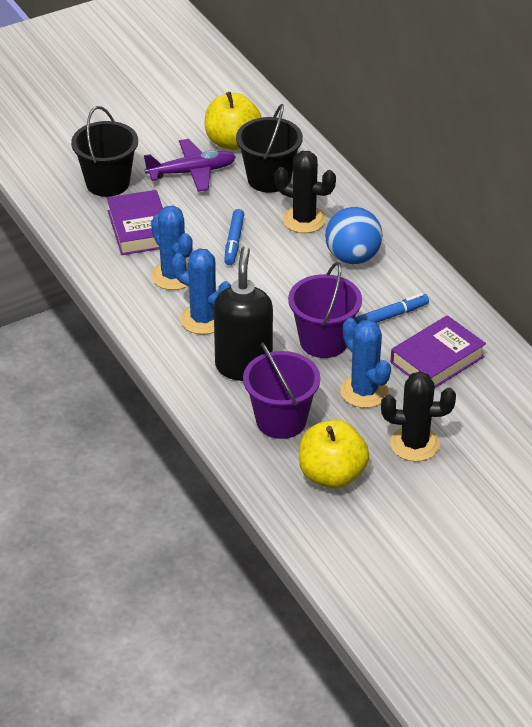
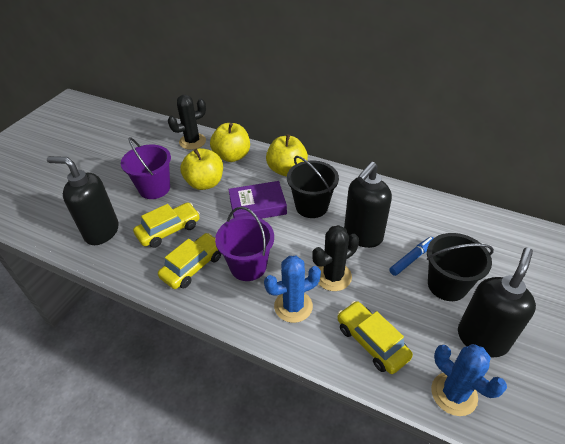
black soap dispenser: 1 -> 3
blue ball: 1 -> 0
blue cactus: 3 -> 2
blue marker: 2 -> 1
purple book: 2 -> 1
purple plane: 1 -> 0
yellow apple: 2 -> 3
yellow car: 0 -> 3

